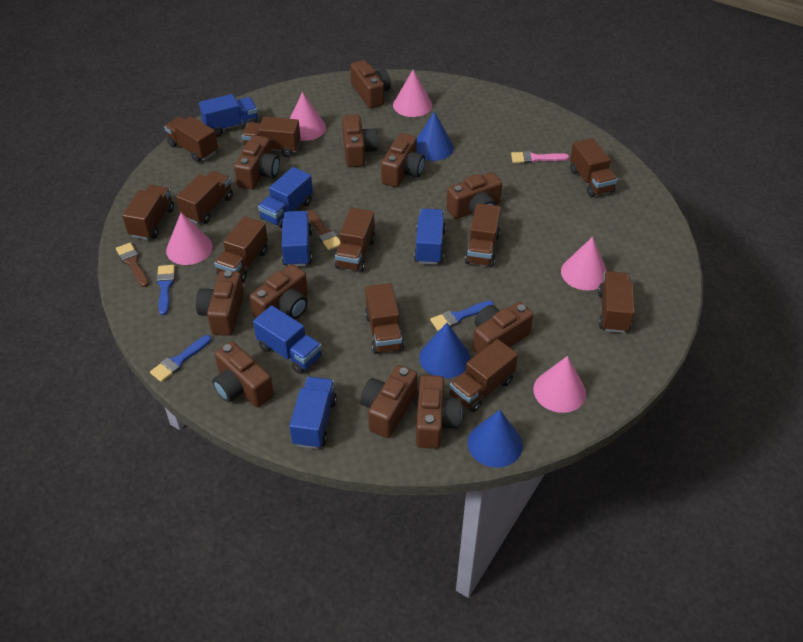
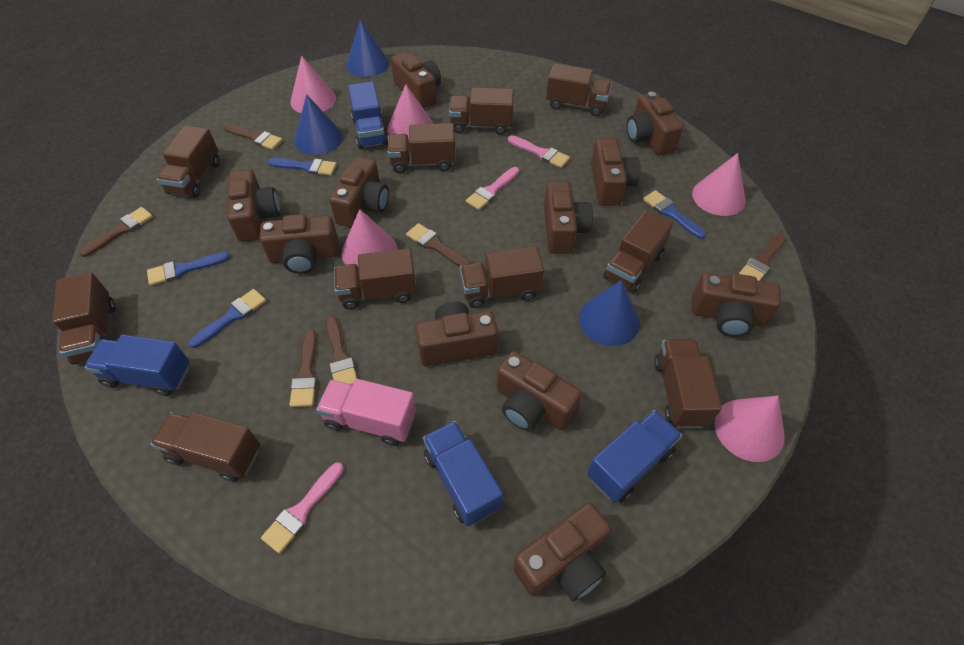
blue brush: 3 -> 4
blue truck: 6 -> 4
brown brush: 2 -> 6
brown truck: 11 -> 10
pink brush: 1 -> 3
pink truck: 0 -> 1

